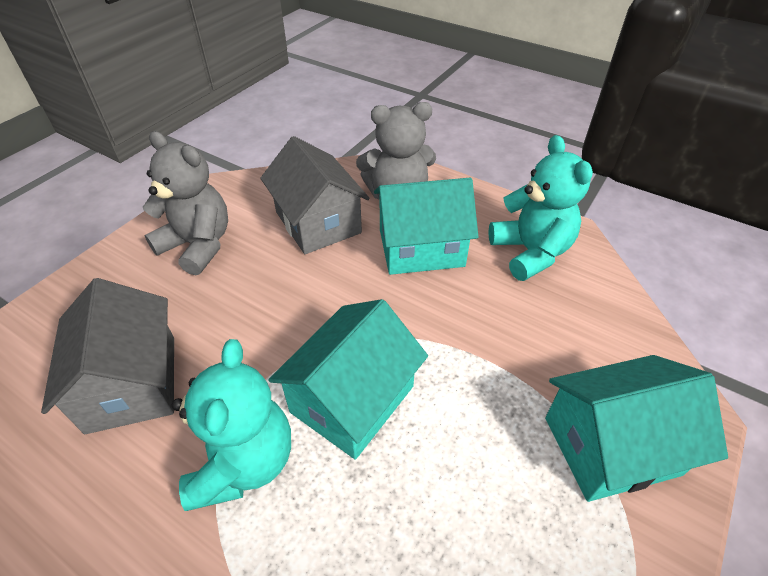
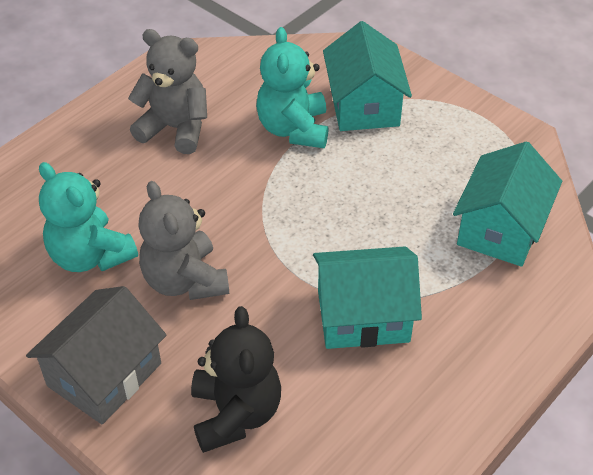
black teddy bear: 0 -> 1
grey house: 2 -> 1

